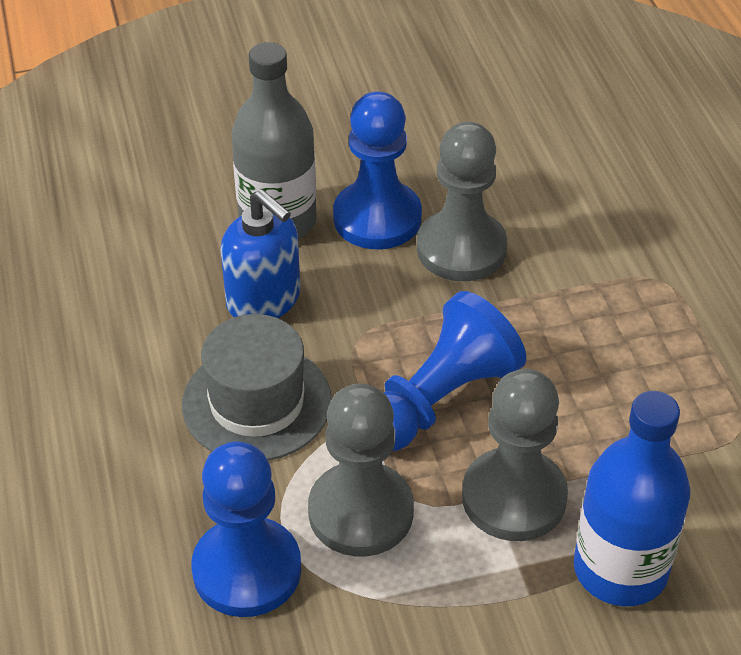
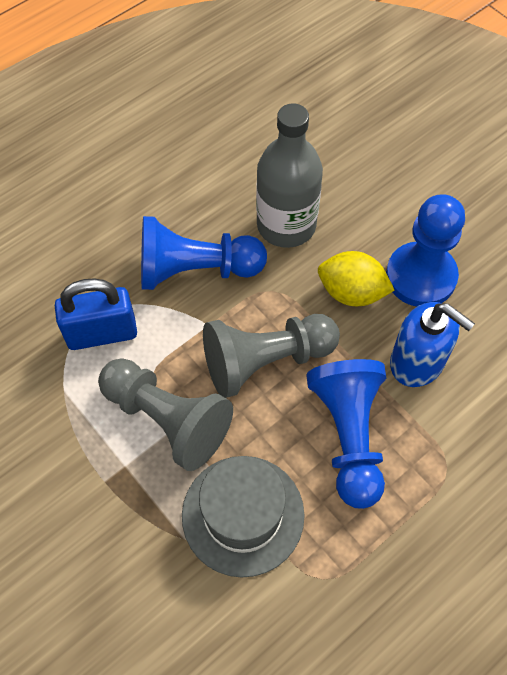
blue bottle: 1 -> 0
blue padlock: 0 -> 1
grey pawn: 3 -> 2
yellow lemon: 0 -> 1

